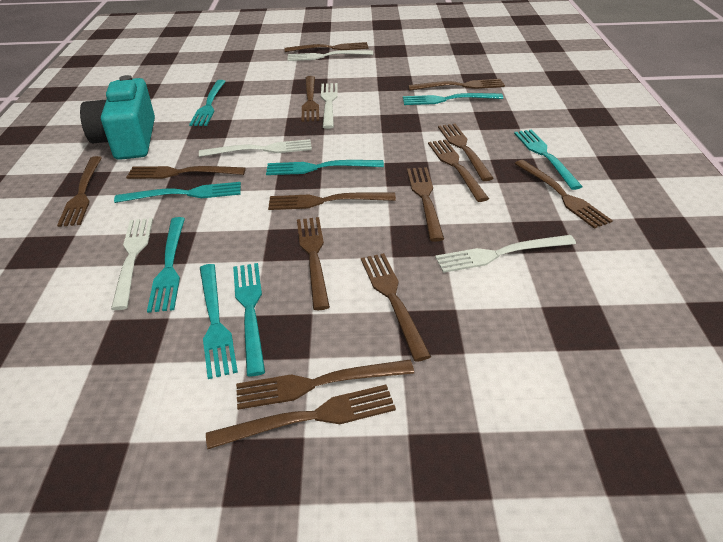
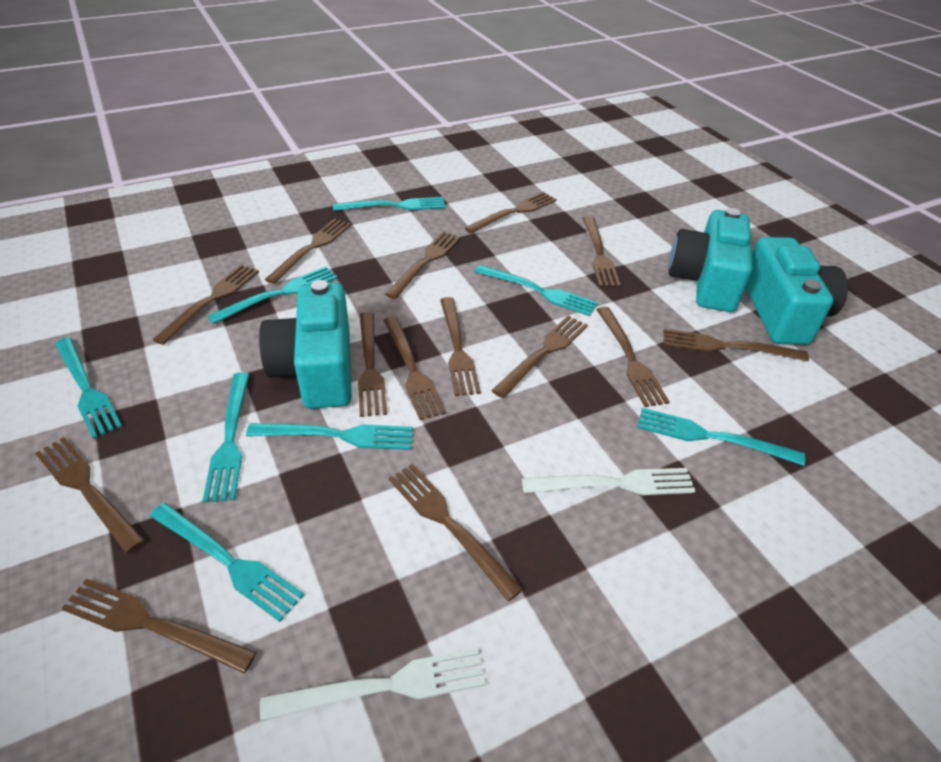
turquoise camera: 1 -> 3
white fork: 5 -> 2

